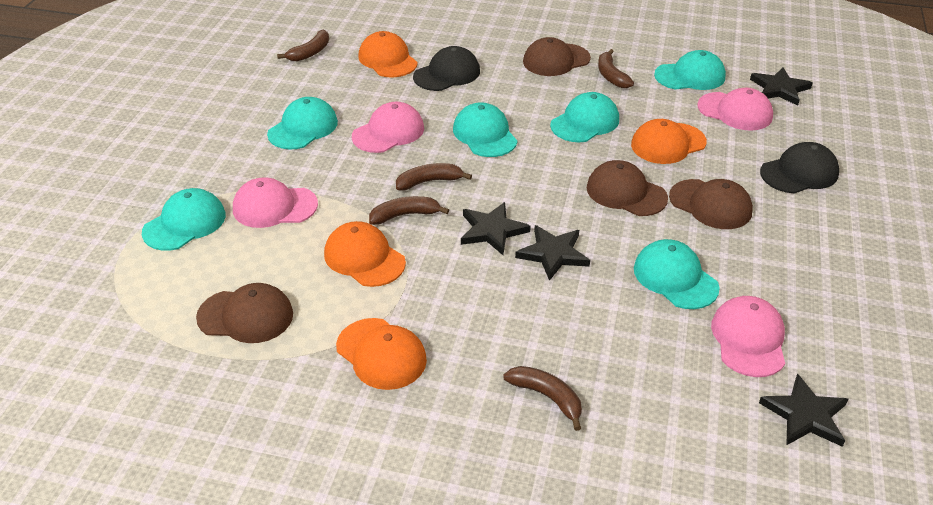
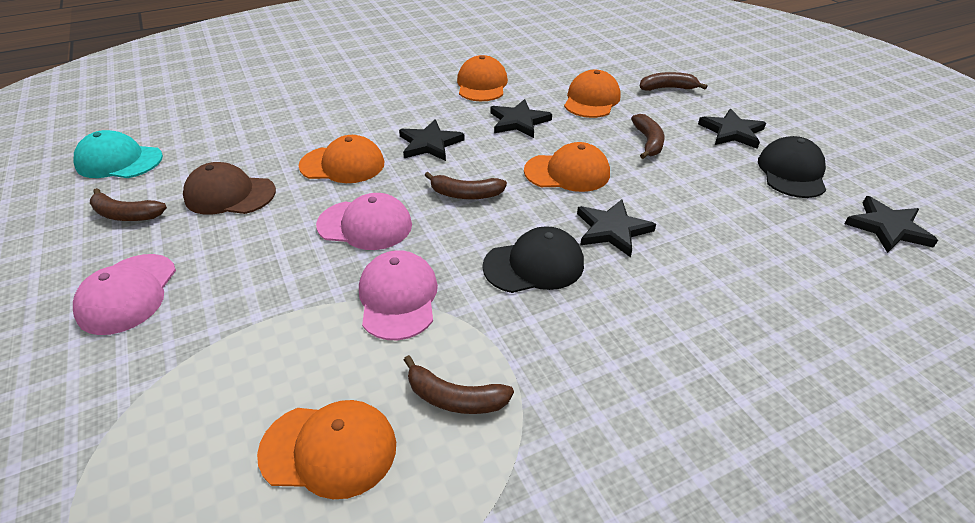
black star: 4 -> 5
brown cap: 4 -> 1
orange cap: 4 -> 5
pink cap: 4 -> 3
turquoise cap: 6 -> 1

